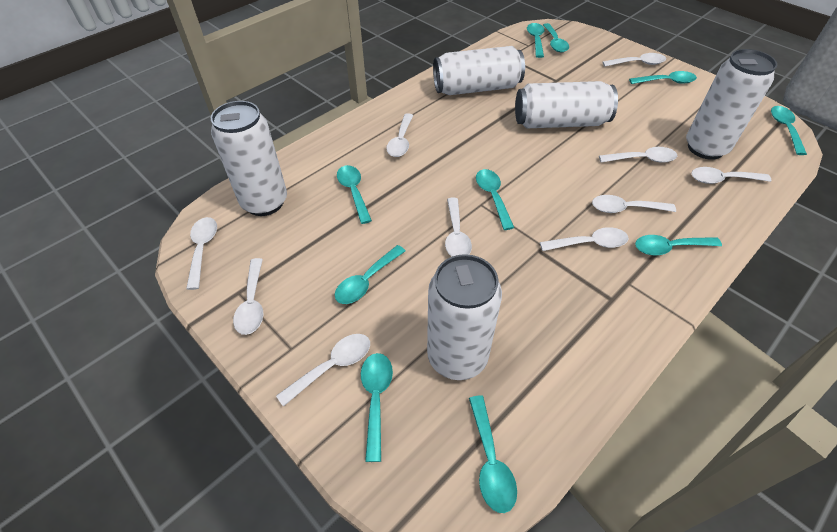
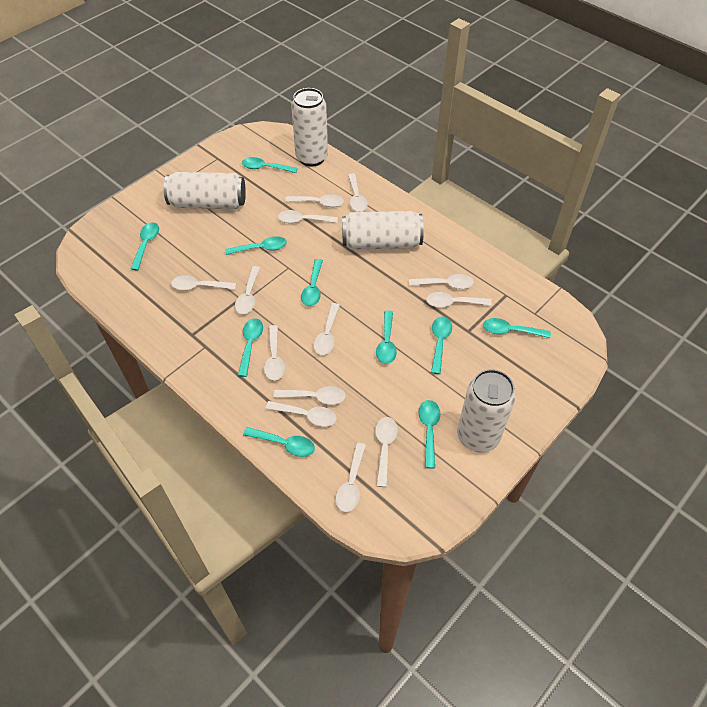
white can: 5 -> 4
white spoon: 10 -> 13

